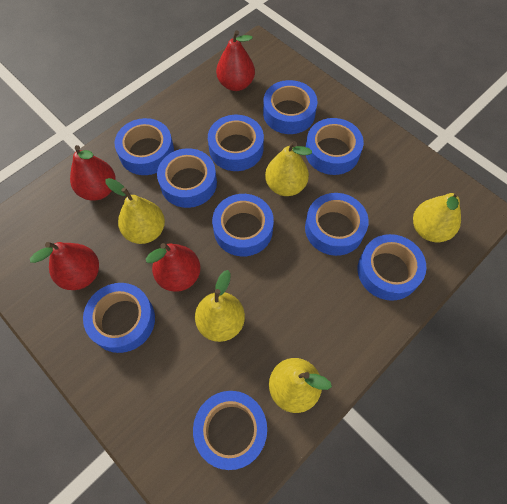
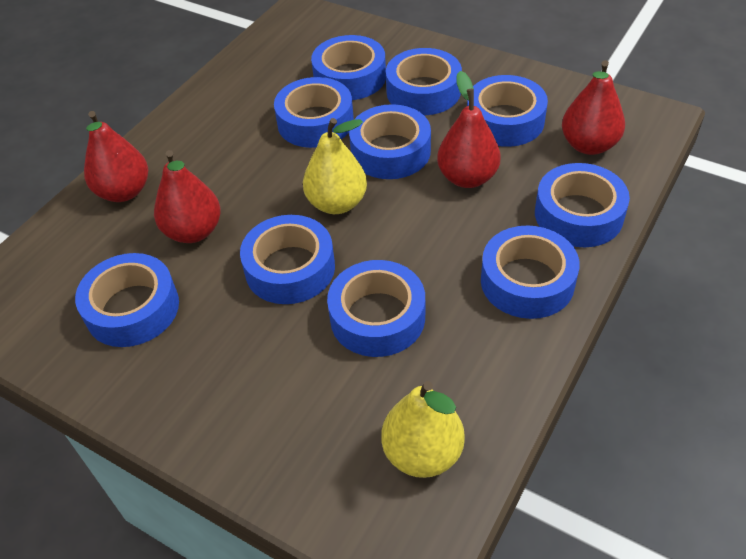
yellow pear: 5 -> 2

